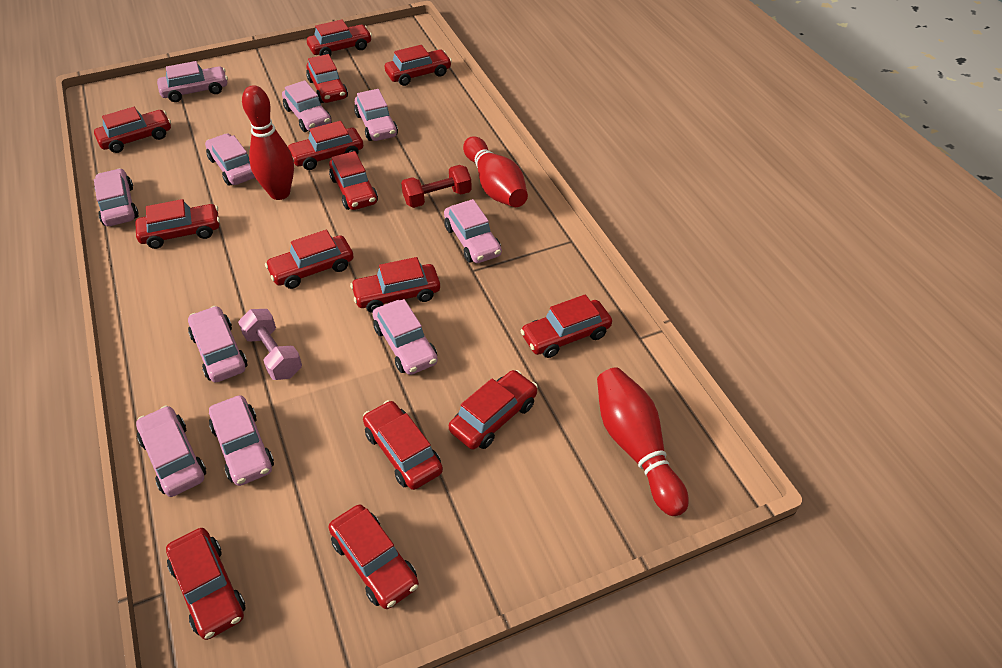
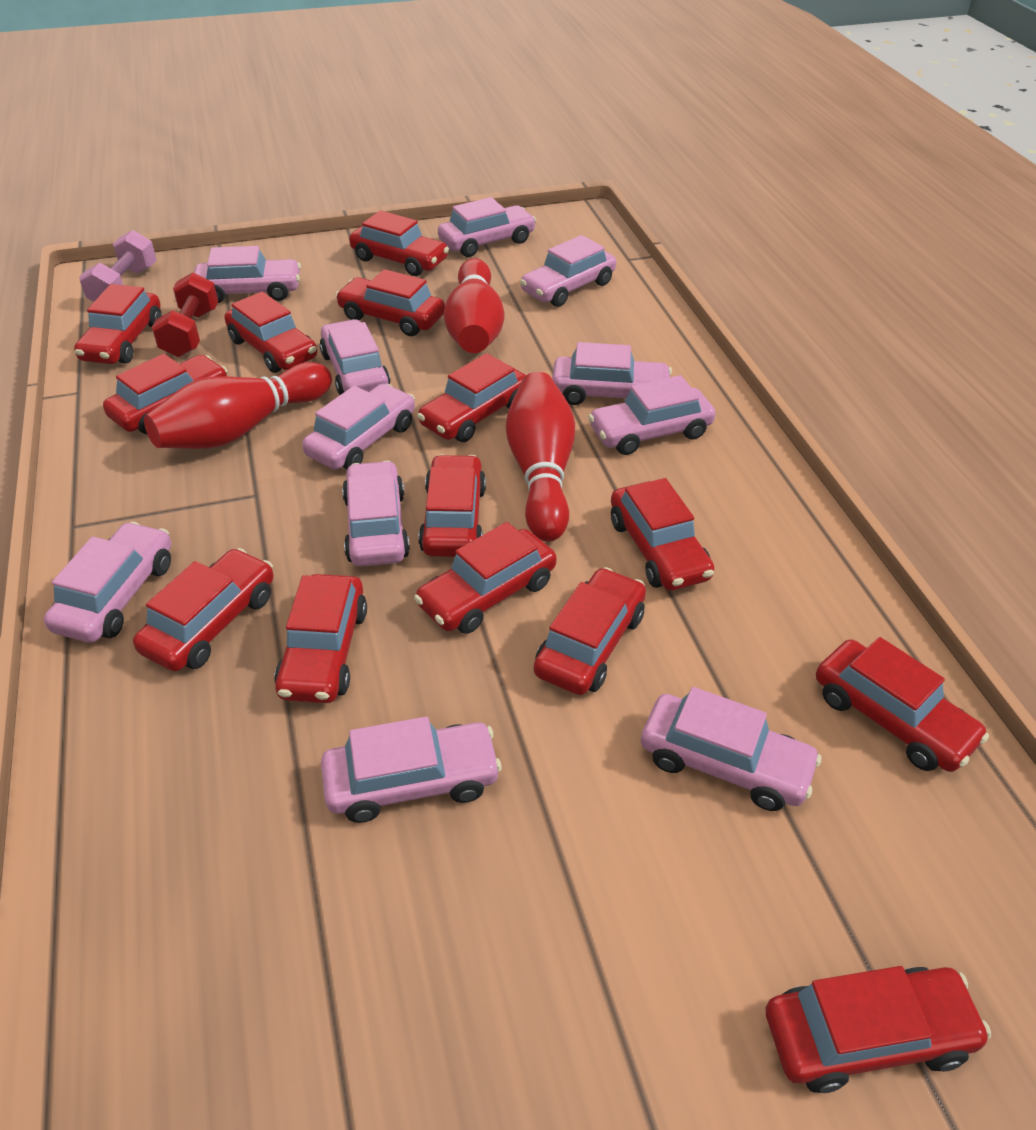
pink car: 10 -> 11

